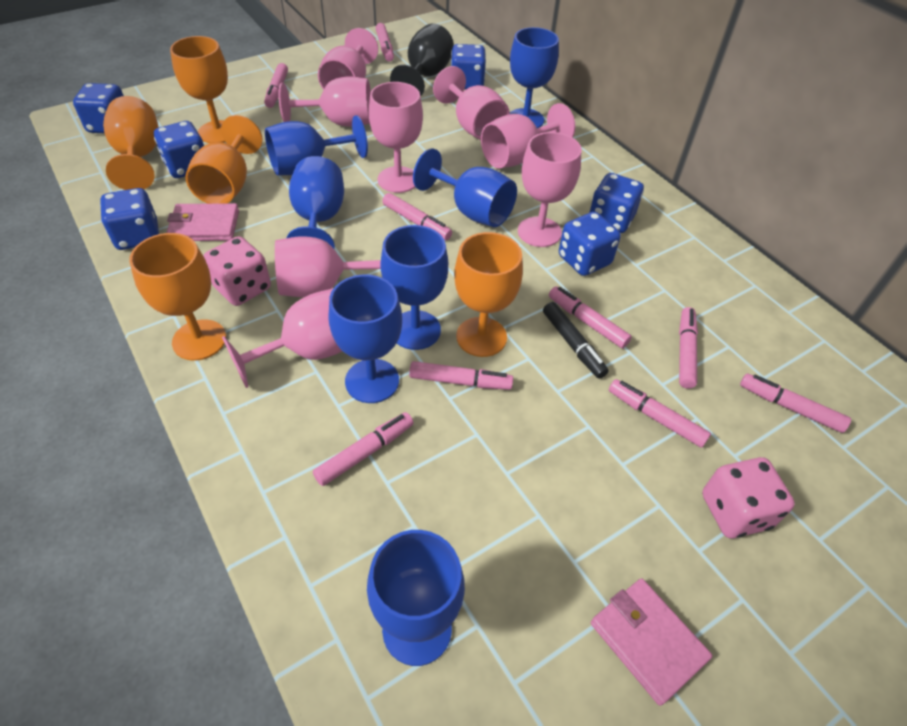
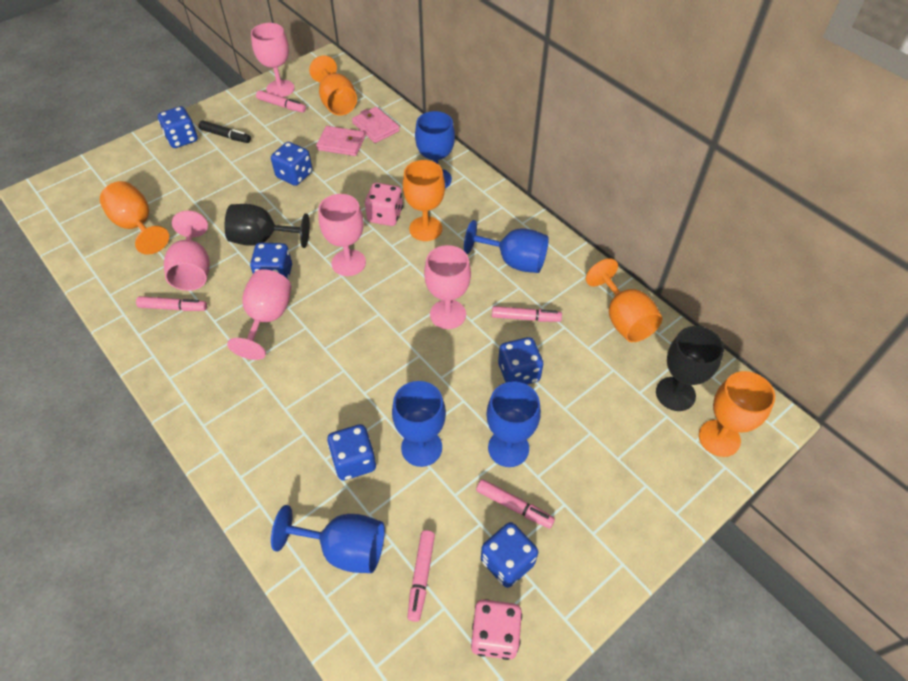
black goblet: 1 -> 2
blue goblet: 7 -> 5
pink goblet: 8 -> 5
pink marker: 9 -> 5

